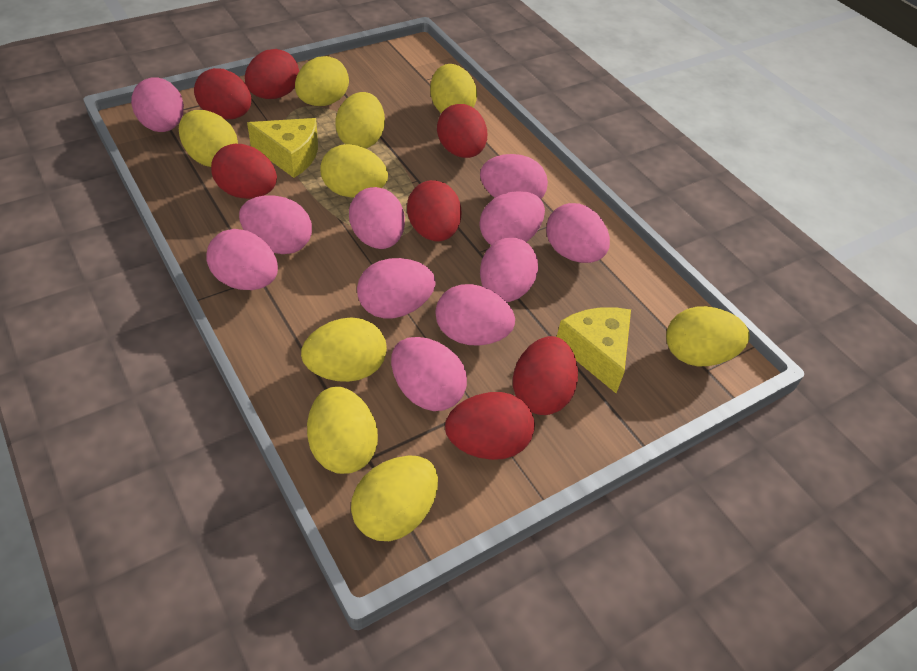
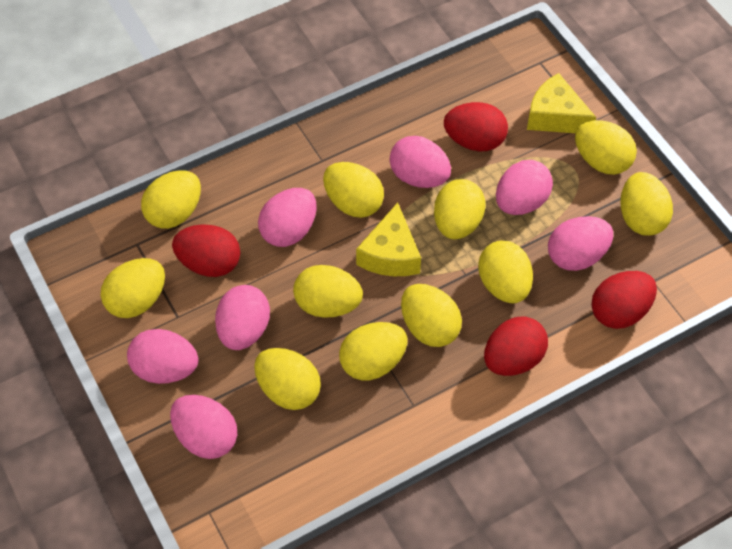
pink egg: 11 -> 7
red egg: 7 -> 4
yellow egg: 9 -> 11

